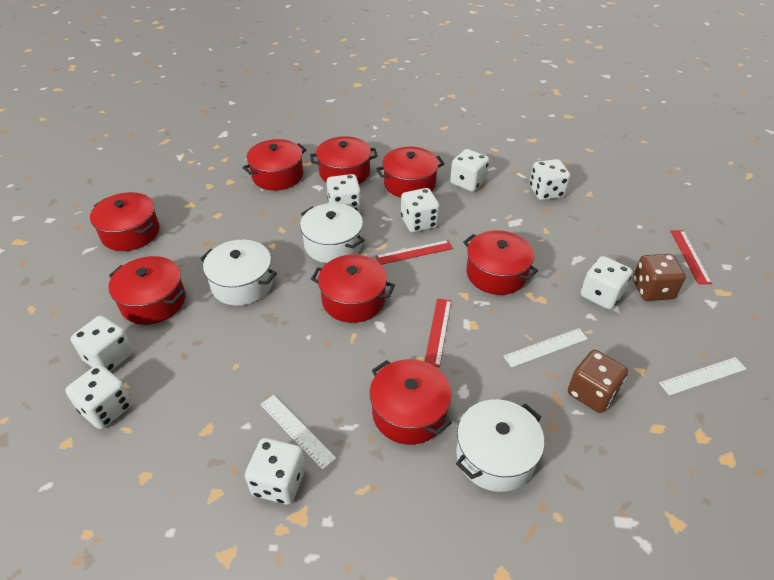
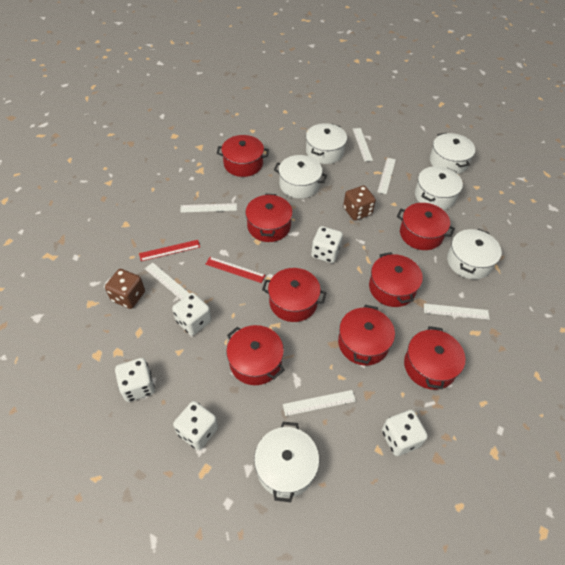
red ruler: 3 -> 2
white dice: 8 -> 5
white pot: 3 -> 6
white ruler: 3 -> 6

